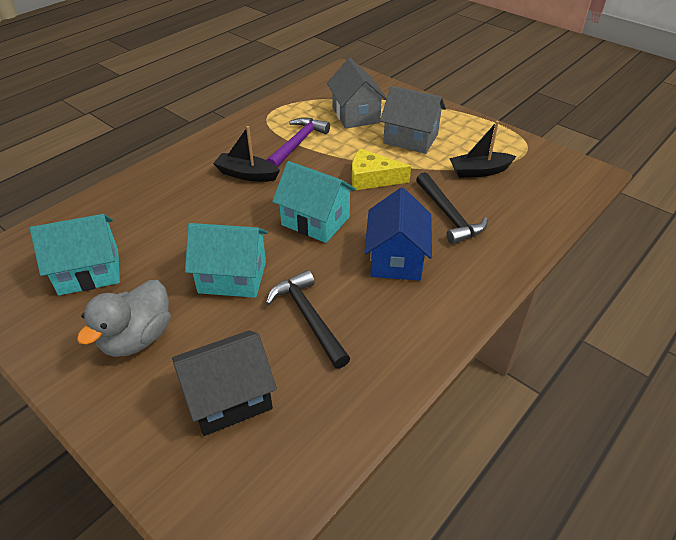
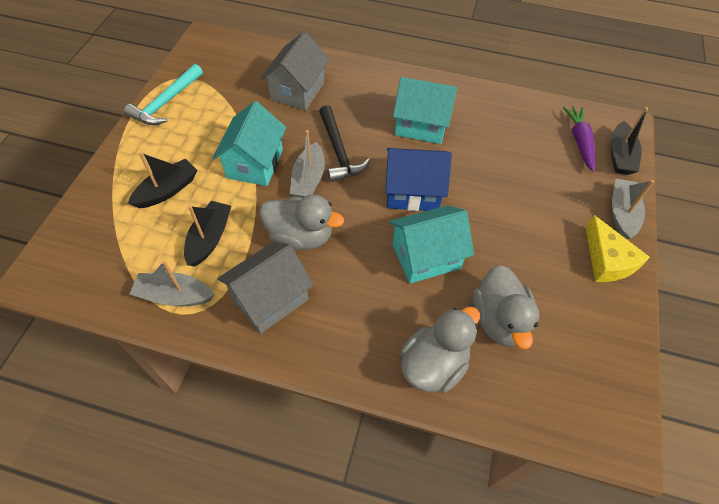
black boat: 2 -> 3
black hammer: 2 -> 1
black house: 1 -> 0
grey boat: 0 -> 3
grey duck: 1 -> 3
purple carrot: 0 -> 1
purple hammer: 1 -> 0
turquoise hammer: 0 -> 1

